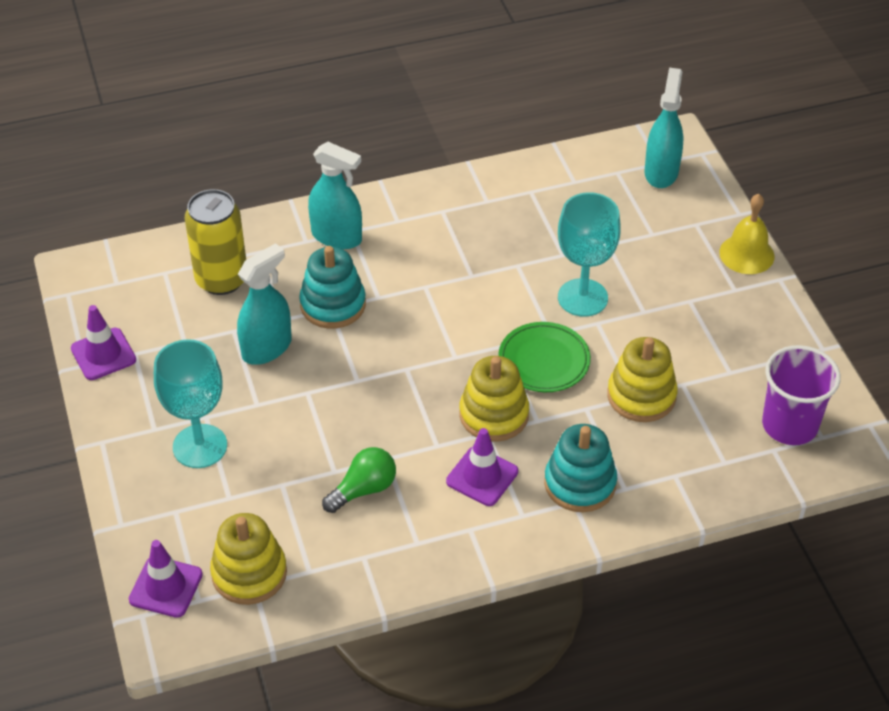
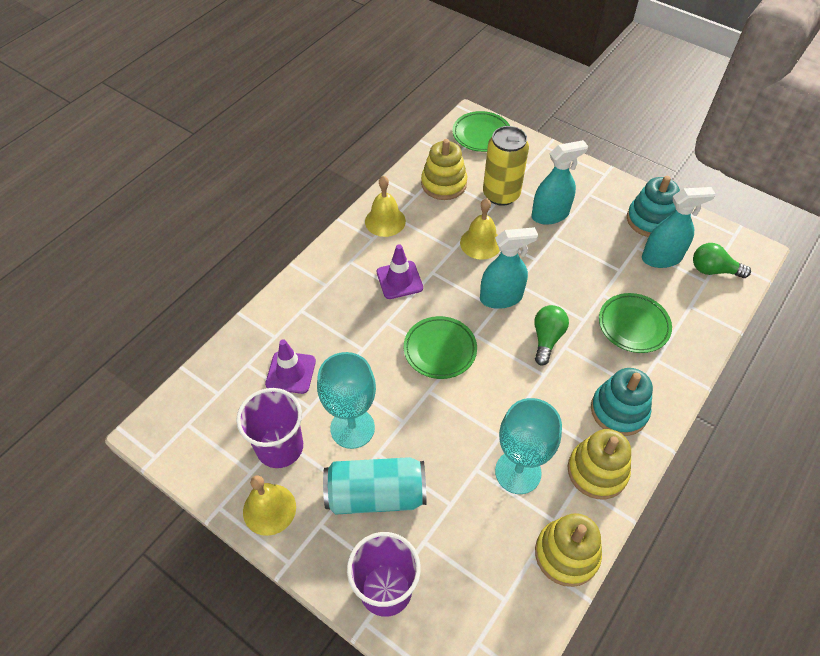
green light bulb: 1 -> 2
green plate: 1 -> 3
purple cup: 1 -> 2
purple traffic cone: 3 -> 2
turquoise can: 0 -> 1
yellow bell: 1 -> 3

